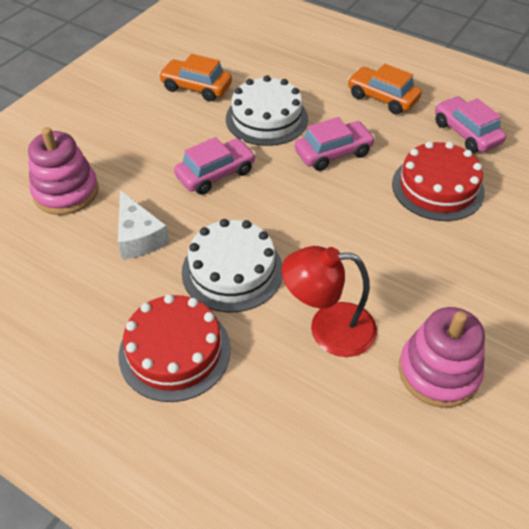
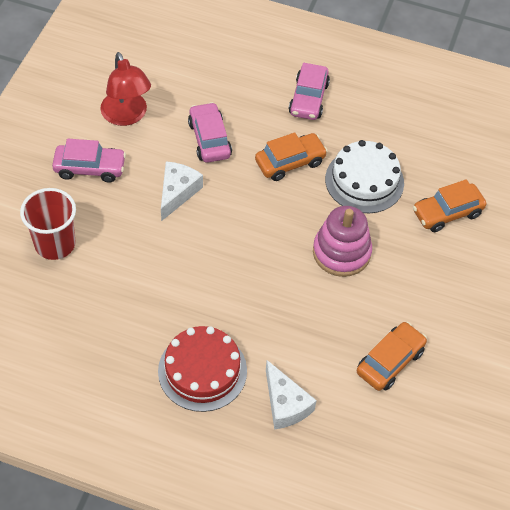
orange car: 2 -> 3
pink stacking toy: 2 -> 1
red cake: 2 -> 1
red cup: 0 -> 1
white cake: 2 -> 1
white cheese: 1 -> 2

